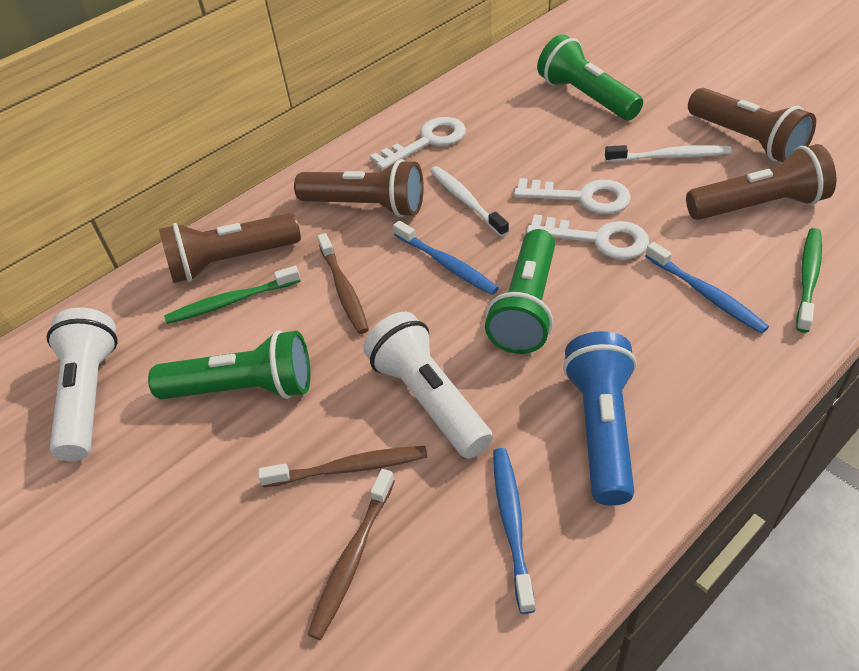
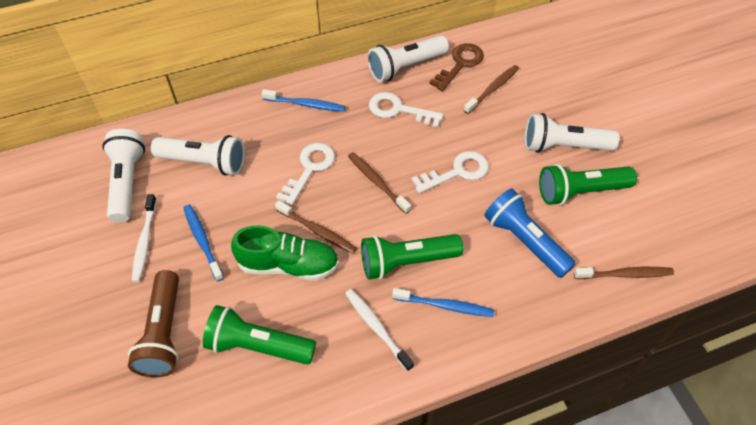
brown flashlight: 4 -> 1
brown key: 0 -> 1
brown toothbrush: 3 -> 4
green shoe: 0 -> 1
green toothbrush: 2 -> 0
white flashlight: 2 -> 4

